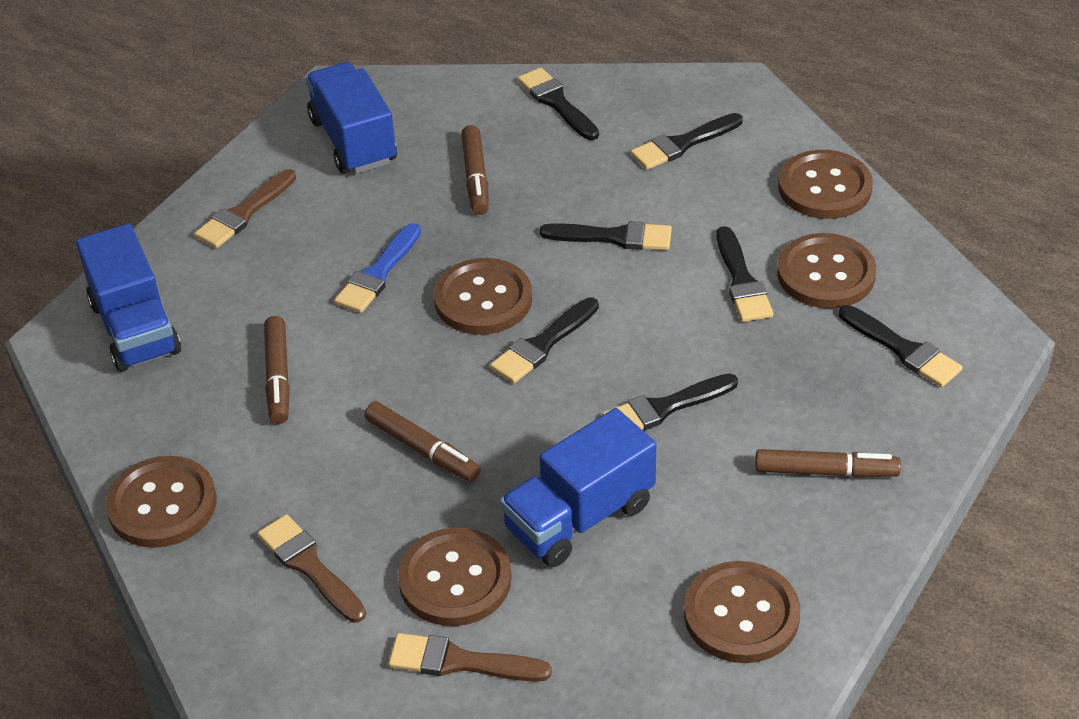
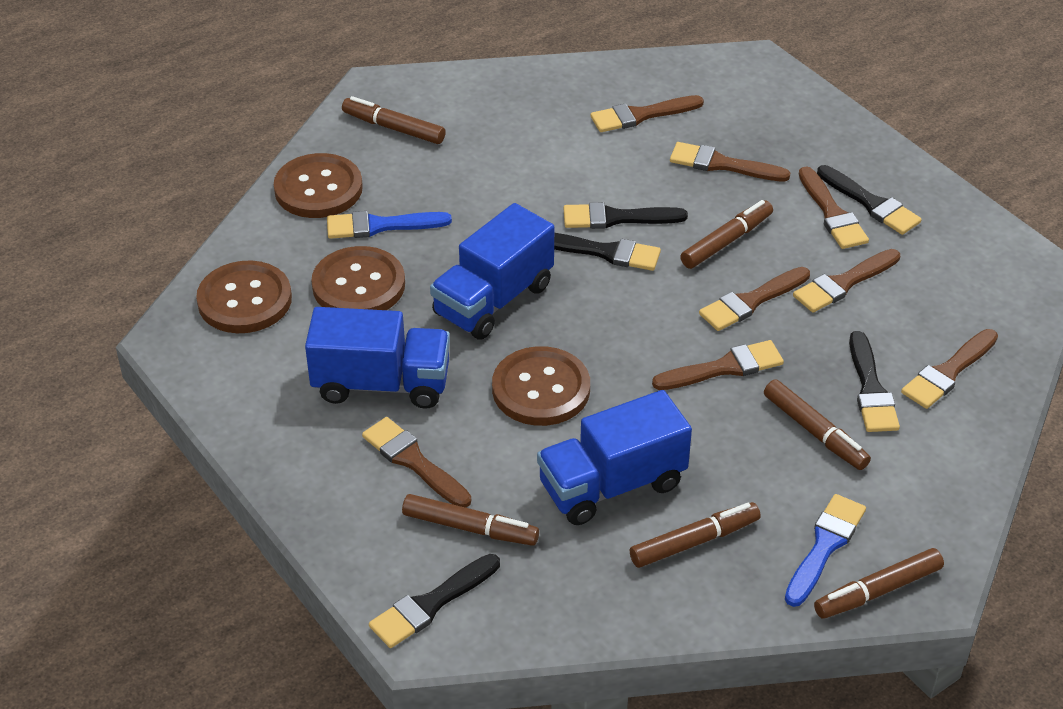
black brush: 7 -> 5
blue brush: 1 -> 2
brown brush: 3 -> 8
brown button: 6 -> 4
brown marker: 4 -> 6

